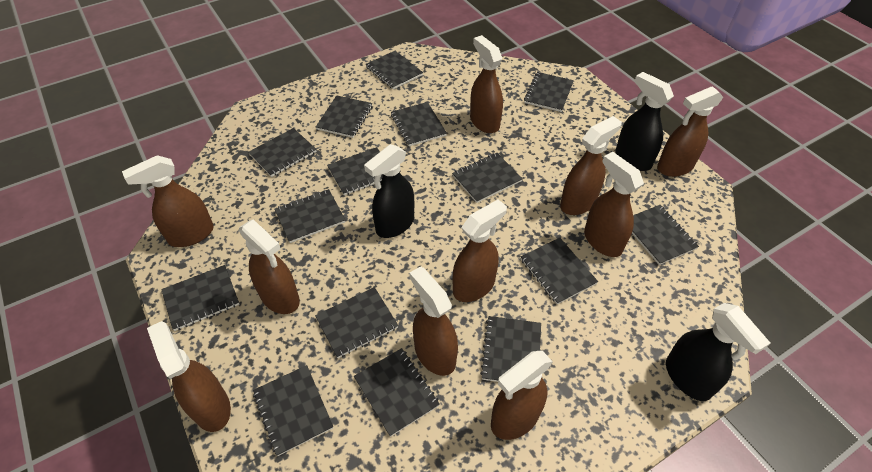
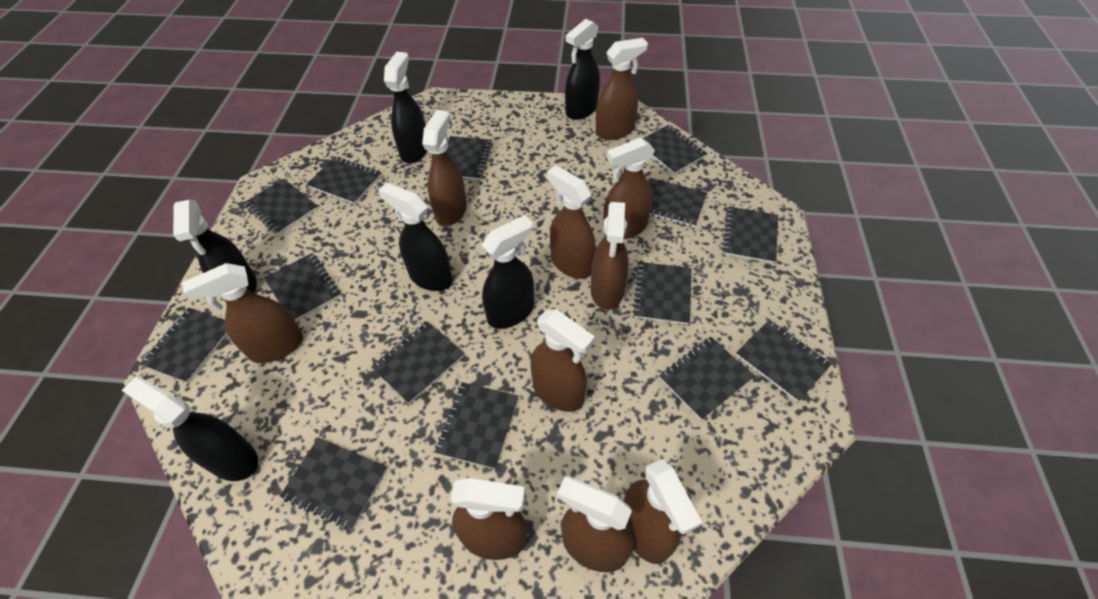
black notebook: 15 -> 14
black spray bottle: 3 -> 6

